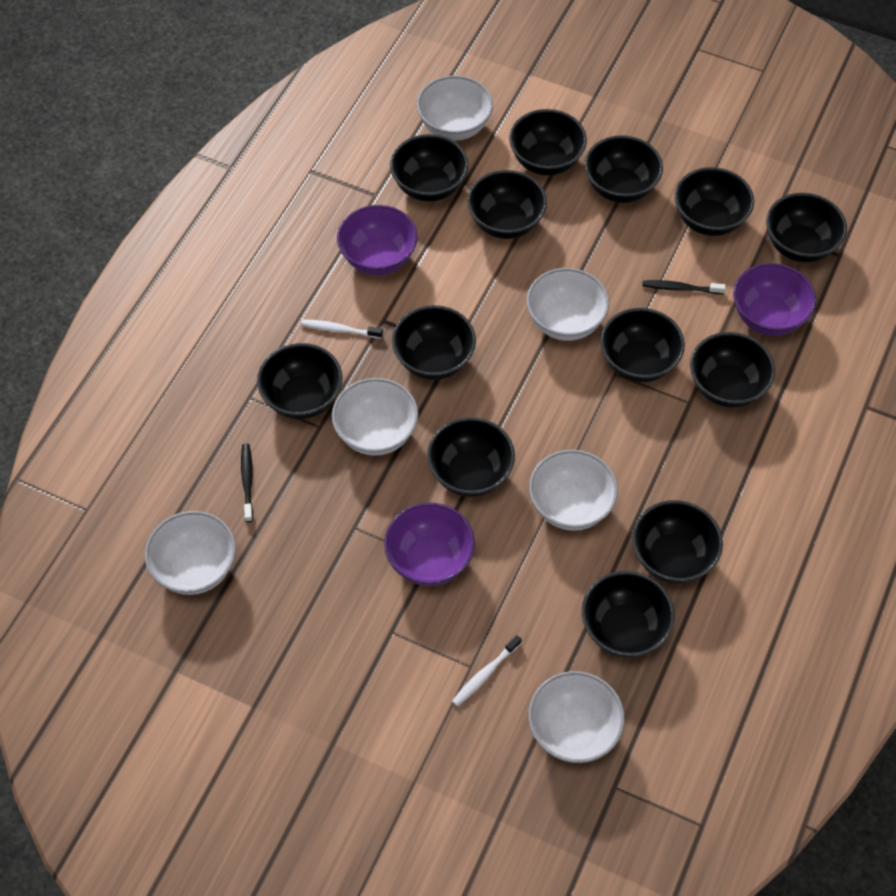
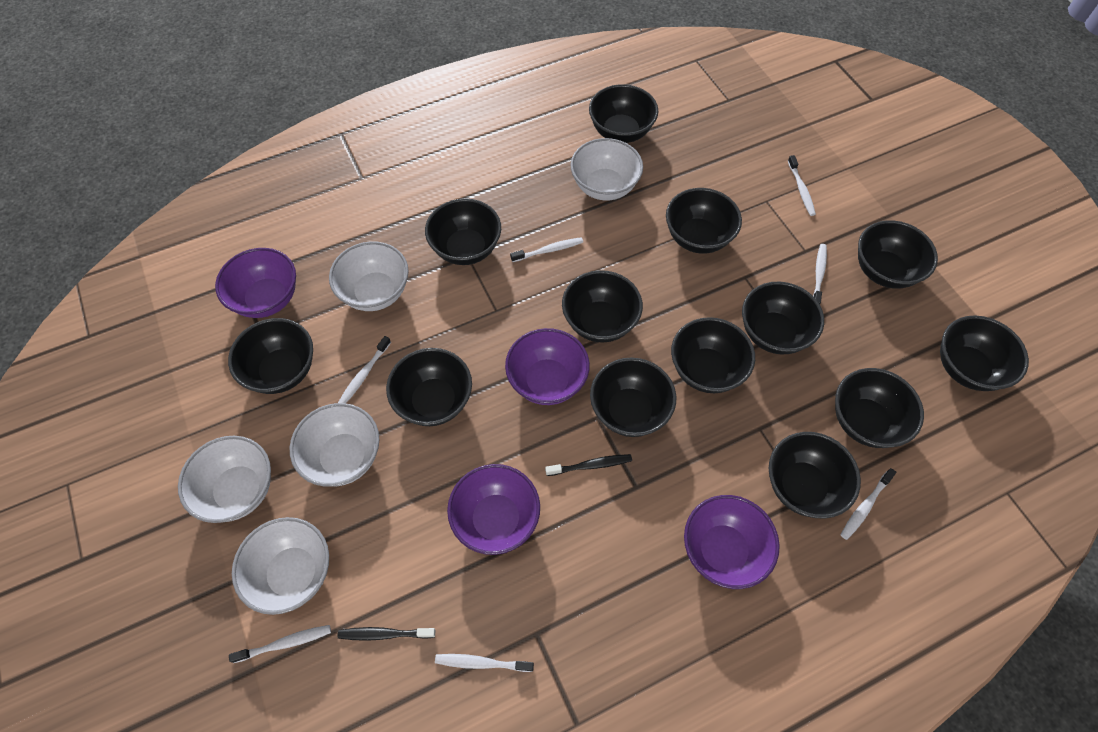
purple bowl: 3 -> 4
white bowl: 6 -> 5
white toothbrush: 2 -> 7

